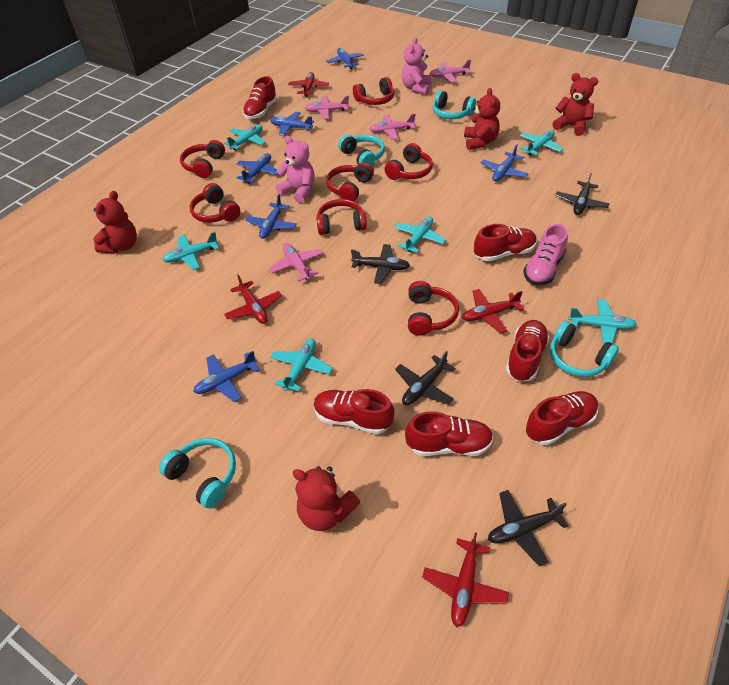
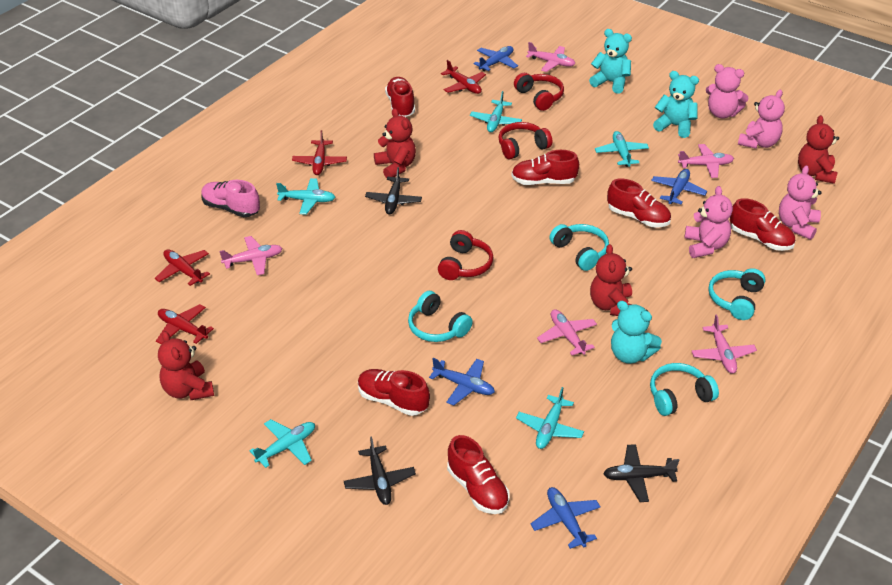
black plane: 4 -> 3
blue plane: 6 -> 4
pink plane: 4 -> 5
pink teddy bear: 2 -> 4
red headphones: 7 -> 3
turquoise plane: 6 -> 5
turquoise teddy bear: 0 -> 3

